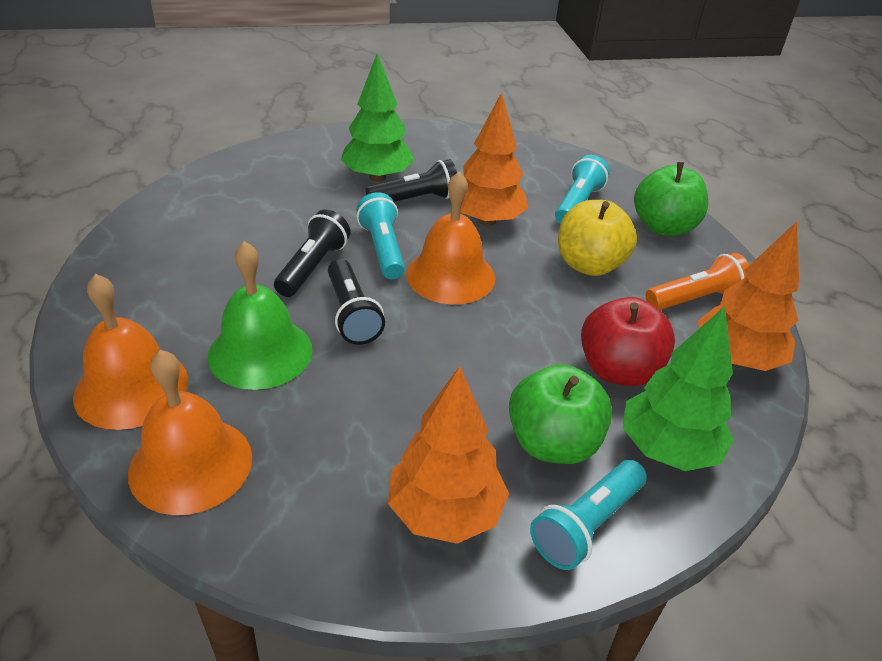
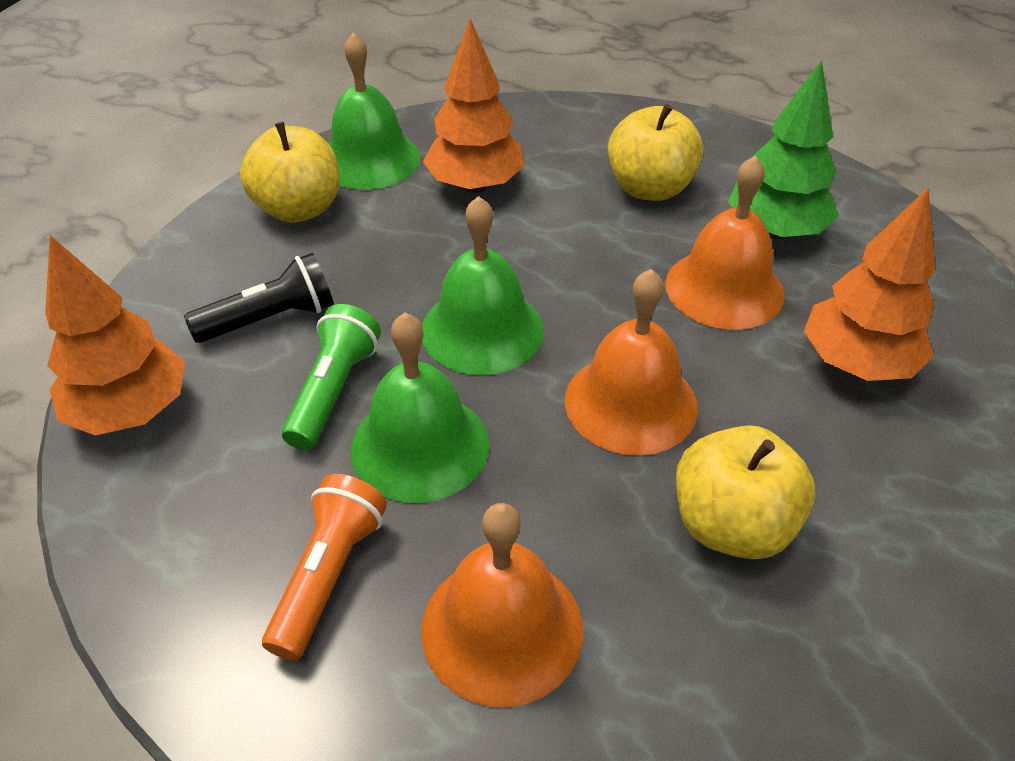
black flashlight: 3 -> 1
green apple: 2 -> 0
green bell: 1 -> 3
green flashlight: 0 -> 1
green tree: 2 -> 1
red apple: 1 -> 0
turquoise flashlight: 3 -> 0
yellow apple: 1 -> 3

